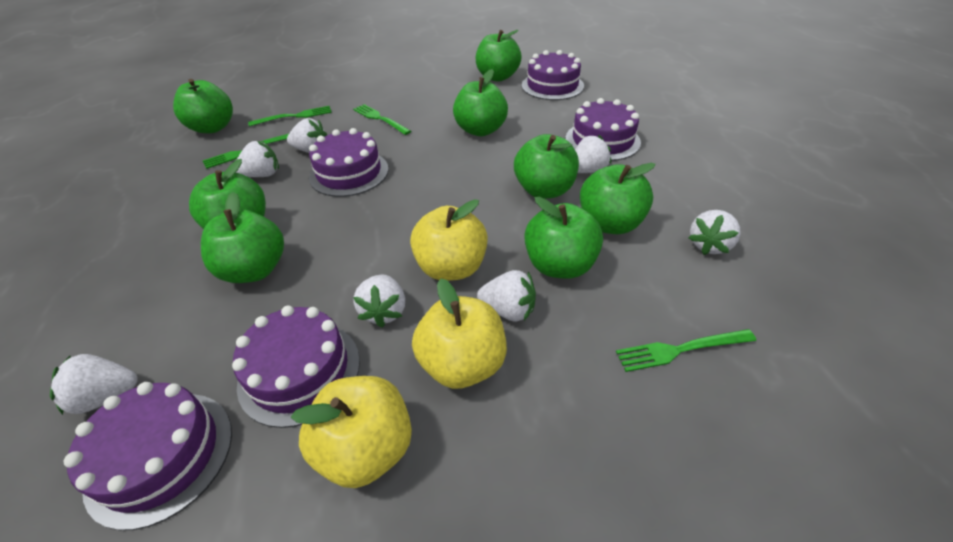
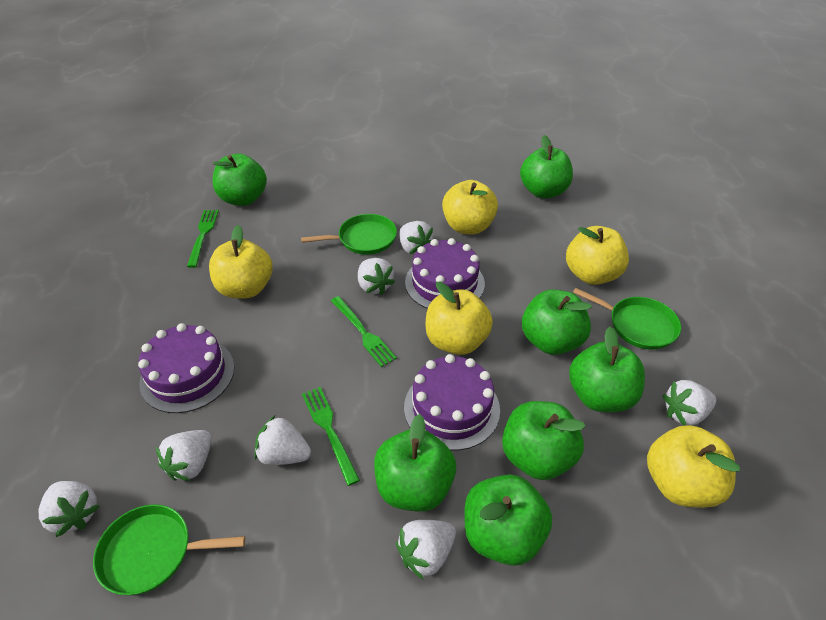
green apple: 8 -> 7
green fork: 4 -> 3
green pan: 0 -> 3
purple cake: 5 -> 3
yellow apple: 3 -> 5

